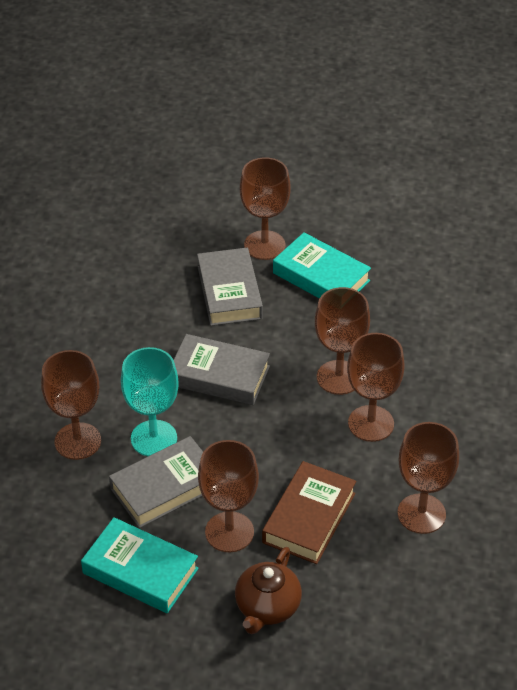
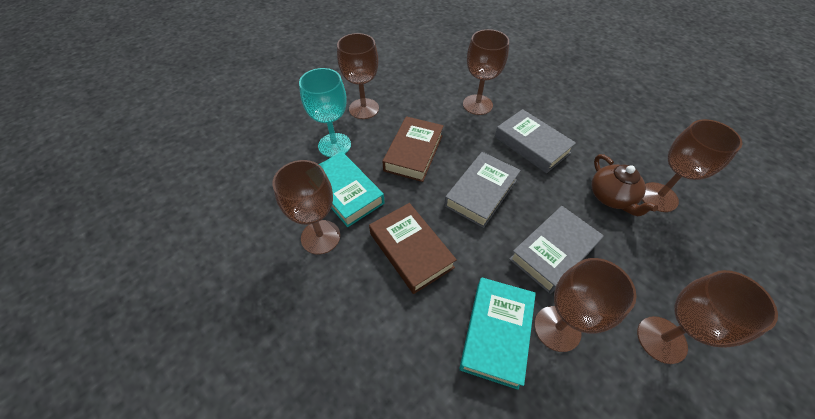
brown book: 1 -> 2

